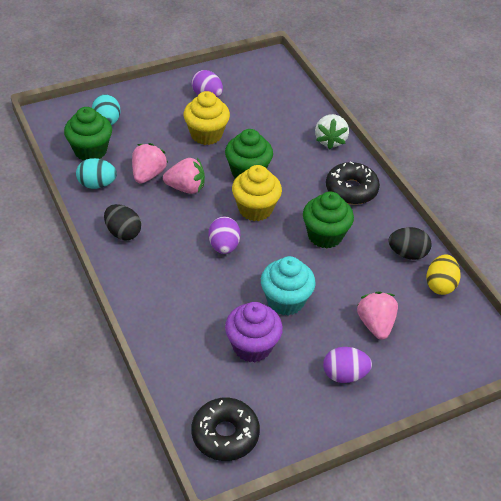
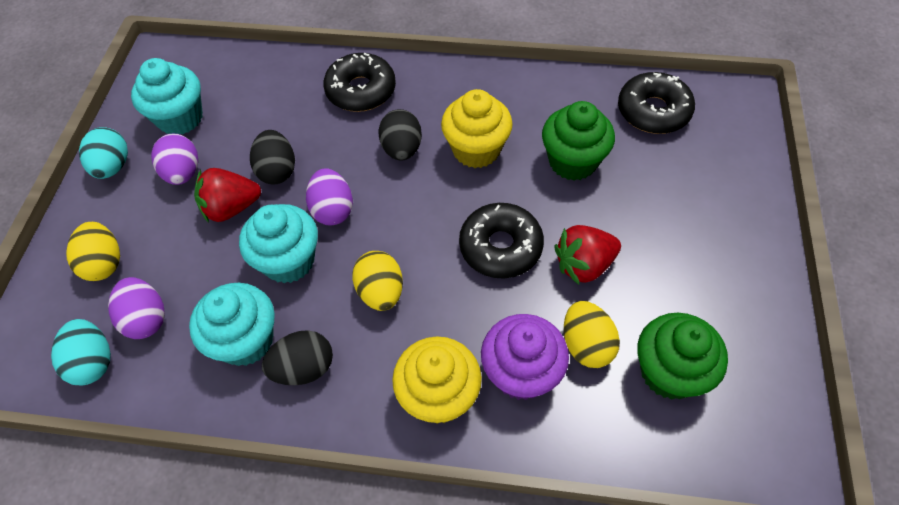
black donut: 2 -> 3
black egg: 2 -> 3
green cupcake: 3 -> 2
pink strawberry: 3 -> 0
red strawberry: 0 -> 2
turquoise cupcake: 1 -> 3
white strawberry: 1 -> 0
yellow egg: 1 -> 3

